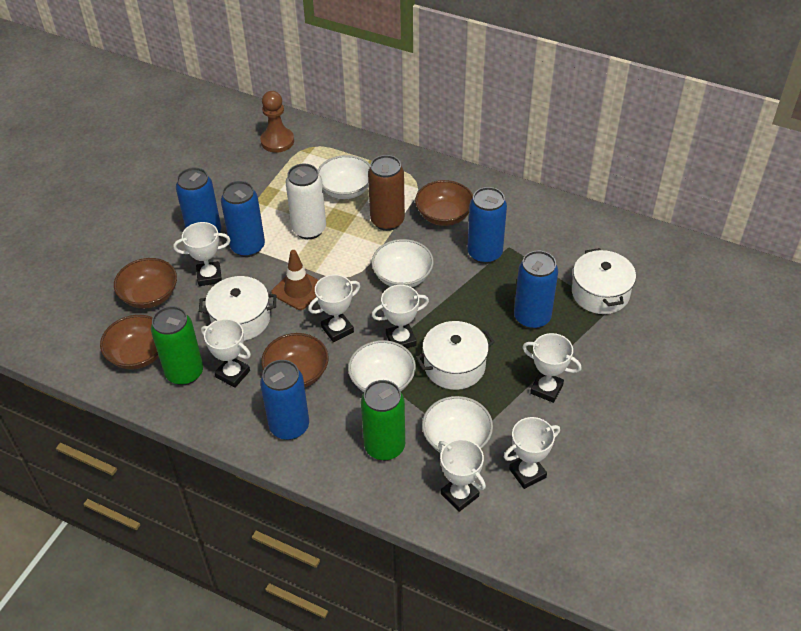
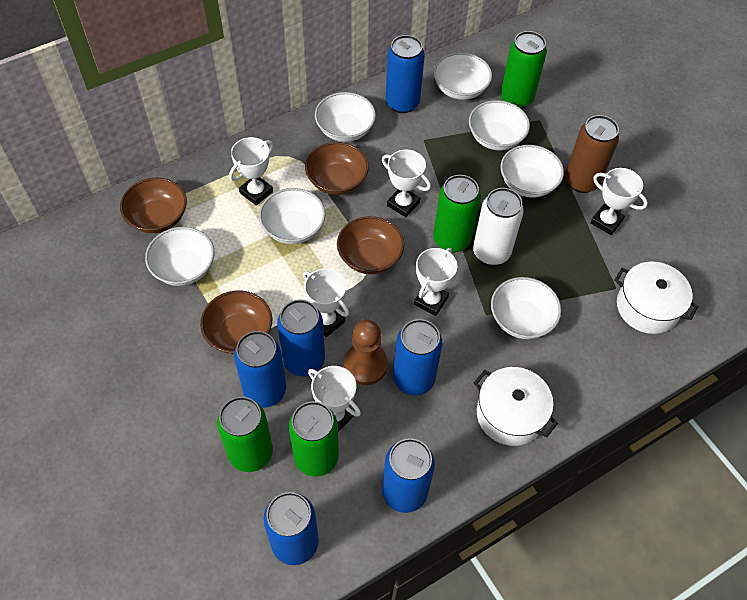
blue can: 5 -> 6
brown traffic cone: 1 -> 0
green can: 2 -> 4
white bowl: 4 -> 7
white pot: 3 -> 2
white trophy: 7 -> 6

